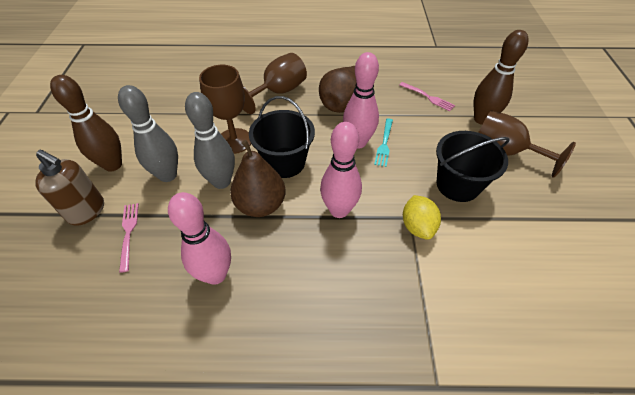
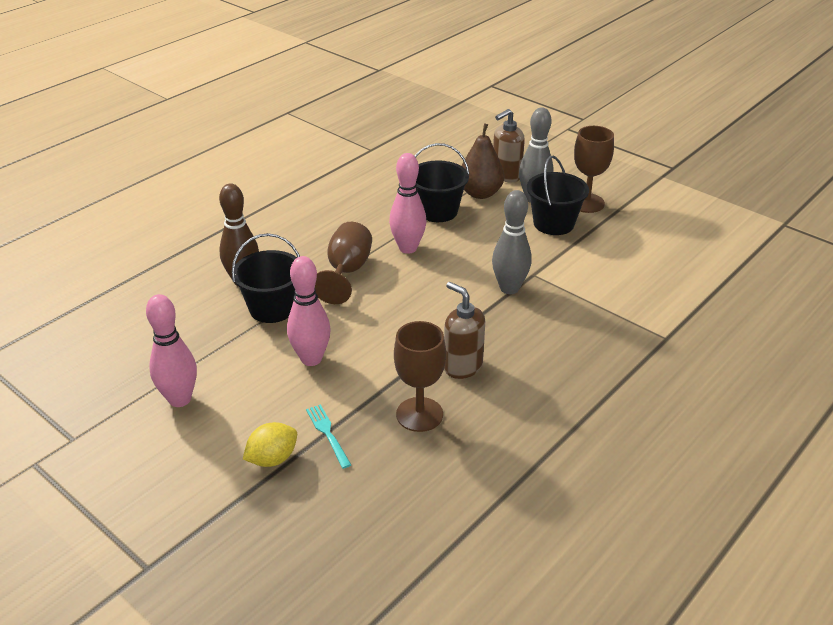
black bucket: 2 -> 3
brown bowling pin: 2 -> 1
brown pear: 2 -> 1
brown soap dispenser: 1 -> 2
pink fork: 2 -> 0

